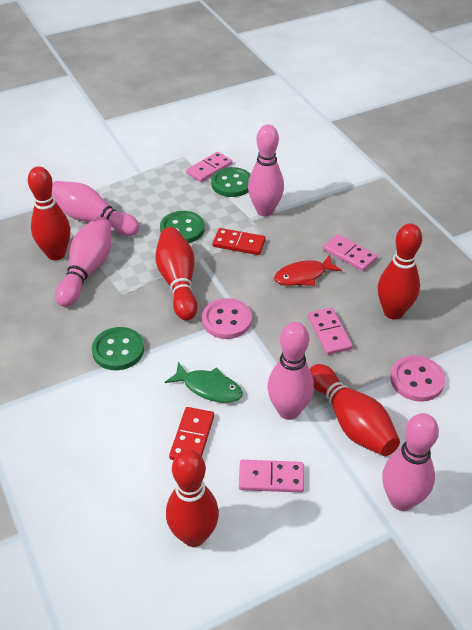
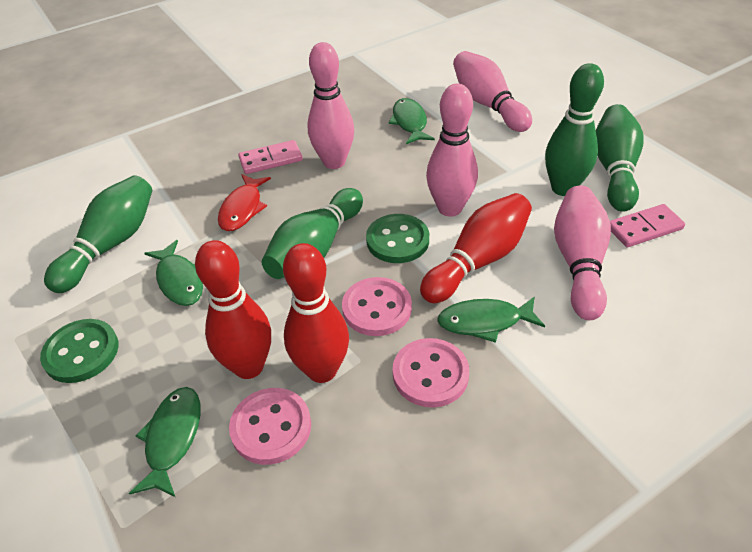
green bowling pin: 0 -> 4
green button: 3 -> 2
green fish: 1 -> 4
pink bowling pin: 5 -> 4
pink button: 2 -> 3
pink domino: 4 -> 2
red bowling pin: 5 -> 3
red domino: 2 -> 0

